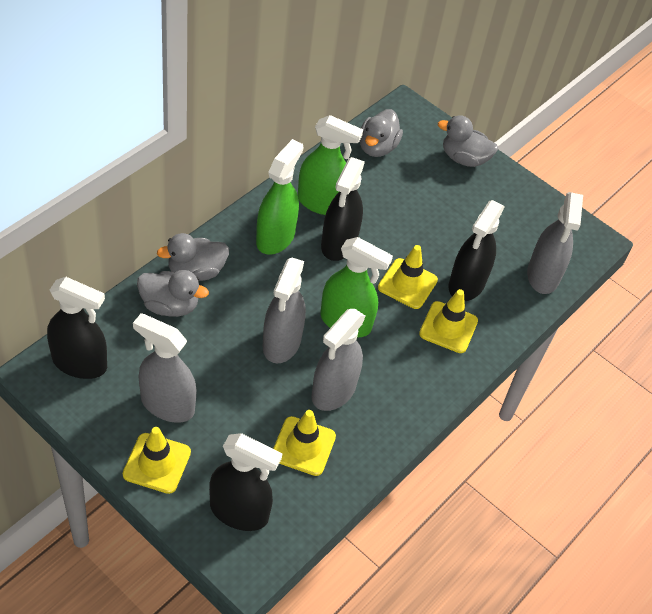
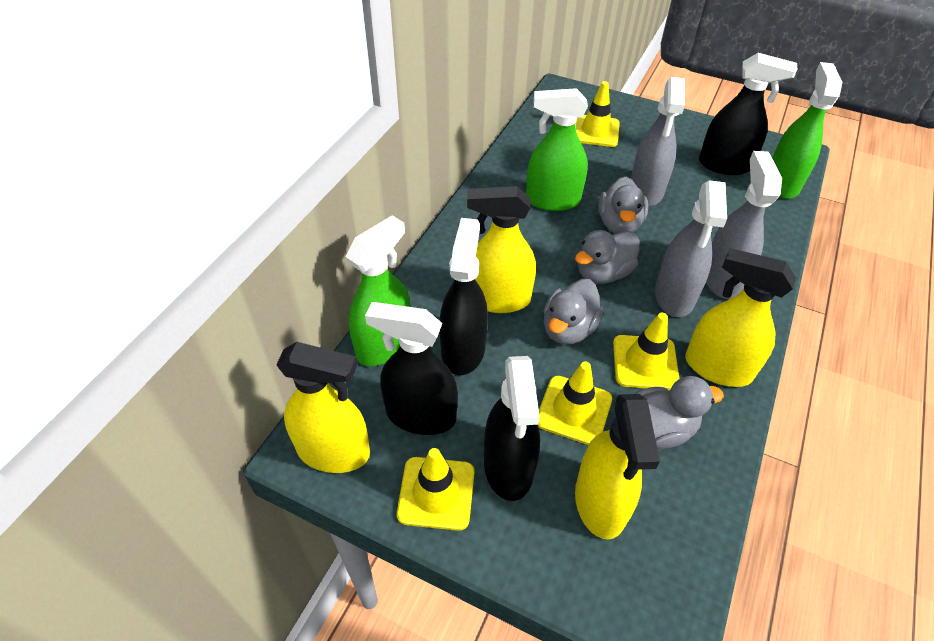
grey spray bottle: 4 -> 3
yellow spray bottle: 0 -> 4

